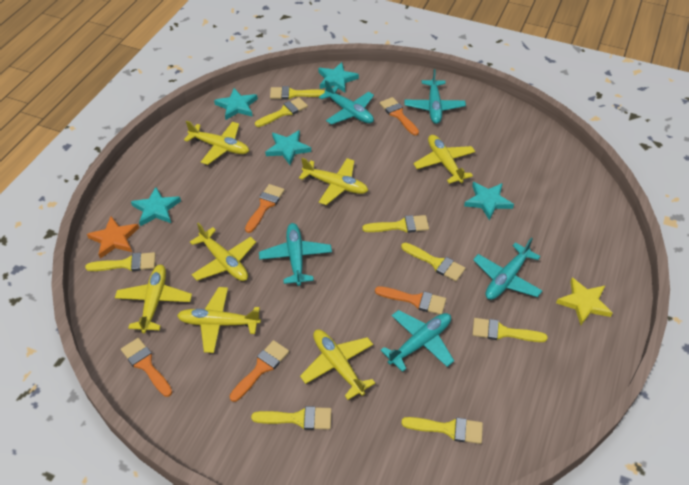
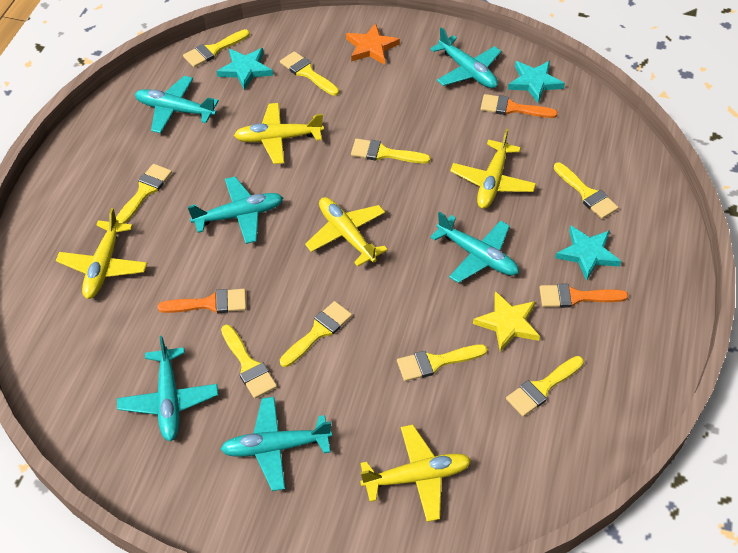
orange brush: 5 -> 3
turquoise plane: 5 -> 6
turquoise star: 5 -> 3
yellow brush: 8 -> 9
yellow plane: 7 -> 5

